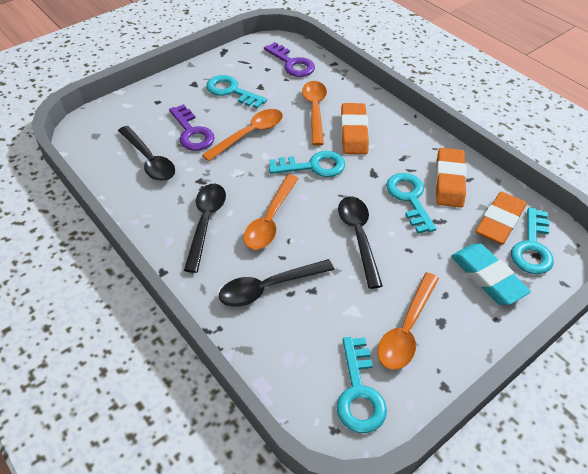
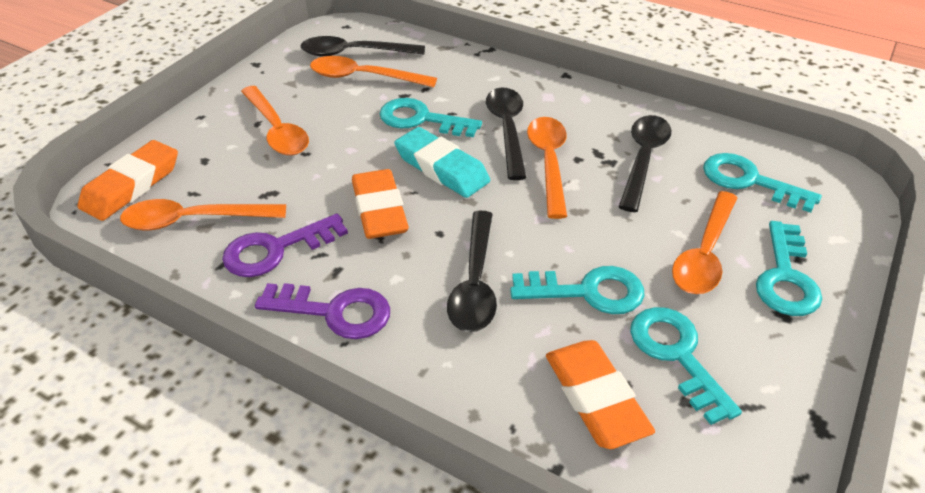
orange spoon: 4 -> 5

